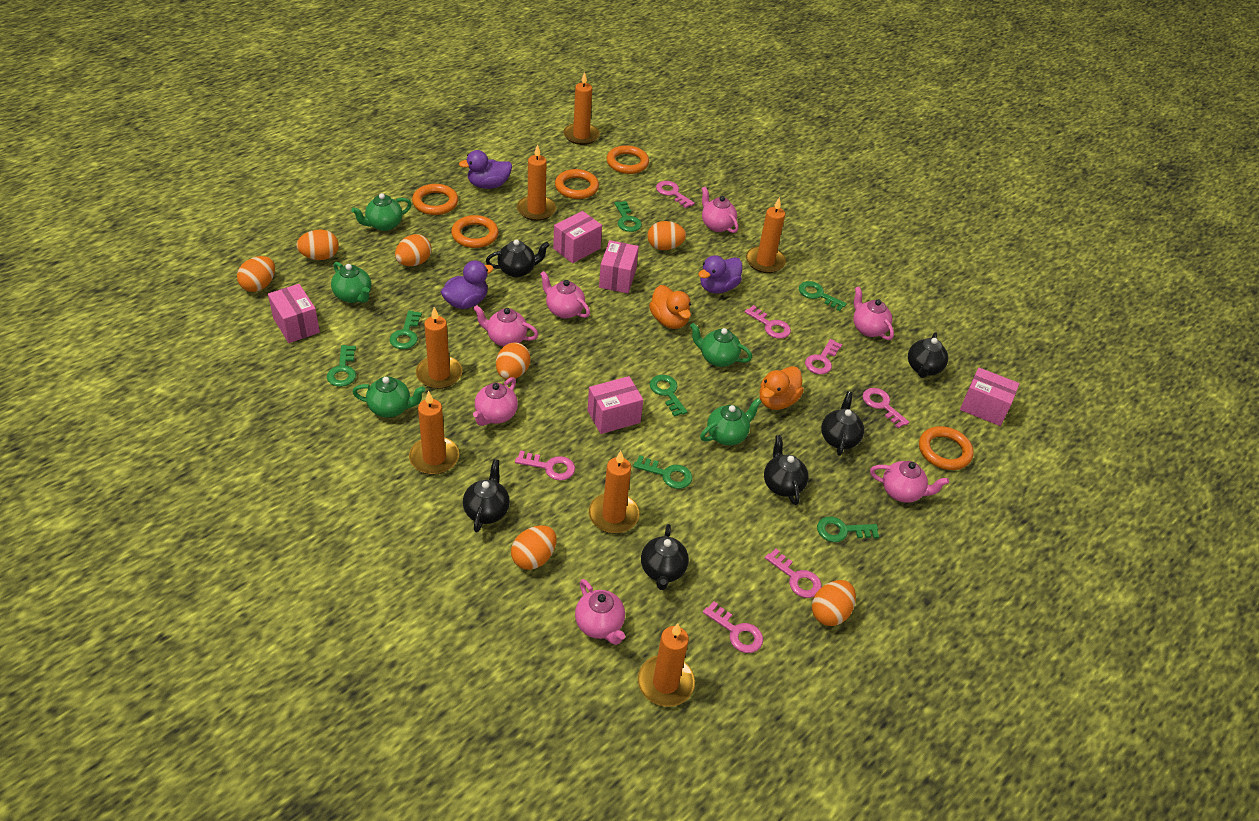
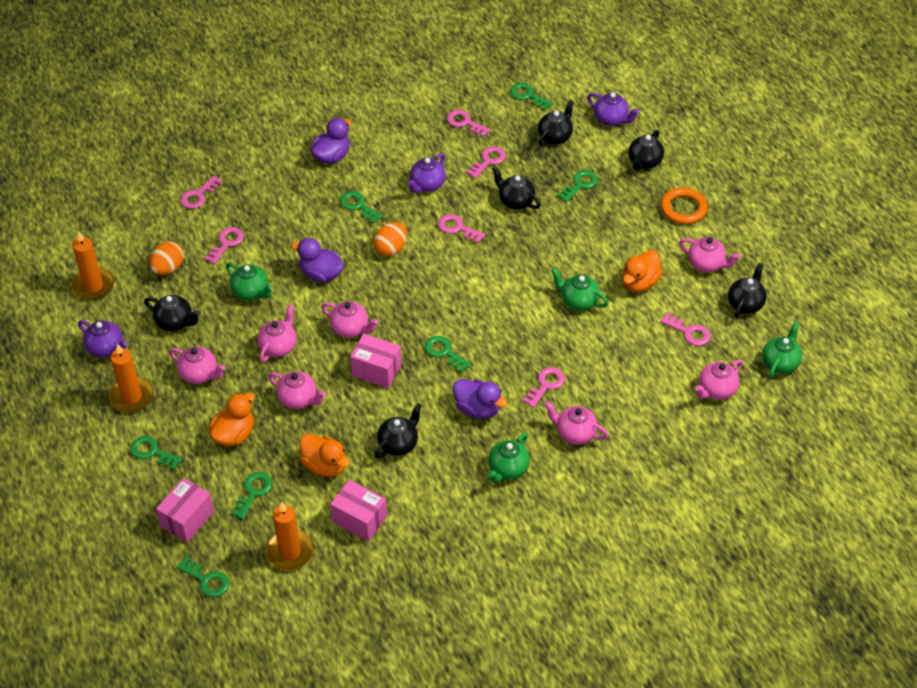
green teapot: 5 -> 4
orange candle: 7 -> 3
orange duck: 2 -> 3
orange egg: 7 -> 2
orange ring: 5 -> 1
pink box: 5 -> 3
purple teapot: 0 -> 3

